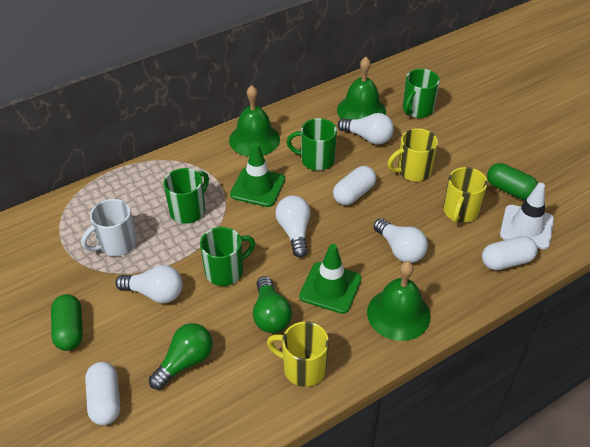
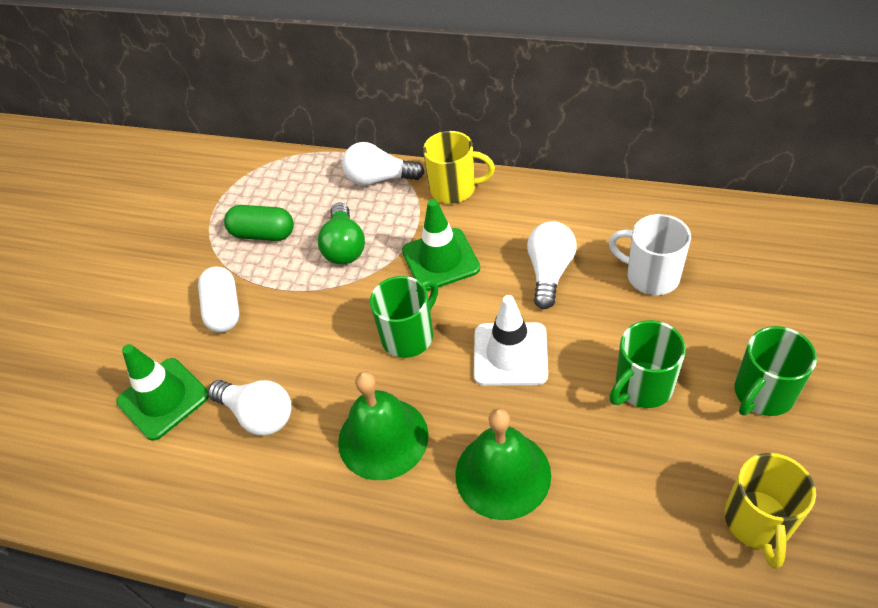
green bell: 3 -> 2
green capsule: 2 -> 1
green light bulb: 2 -> 1
green mug: 4 -> 3
white capsule: 3 -> 1
white light bulb: 4 -> 3
yellow mug: 3 -> 2

